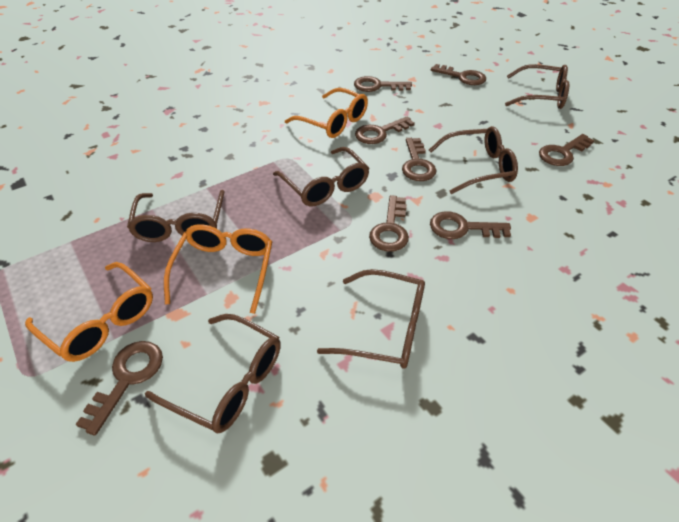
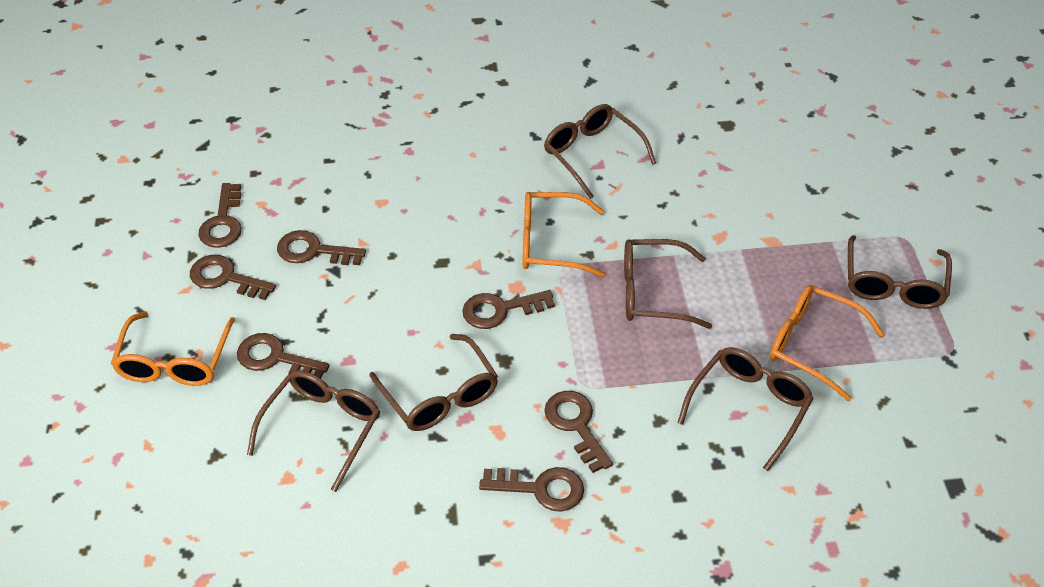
brown key: 8 -> 7

